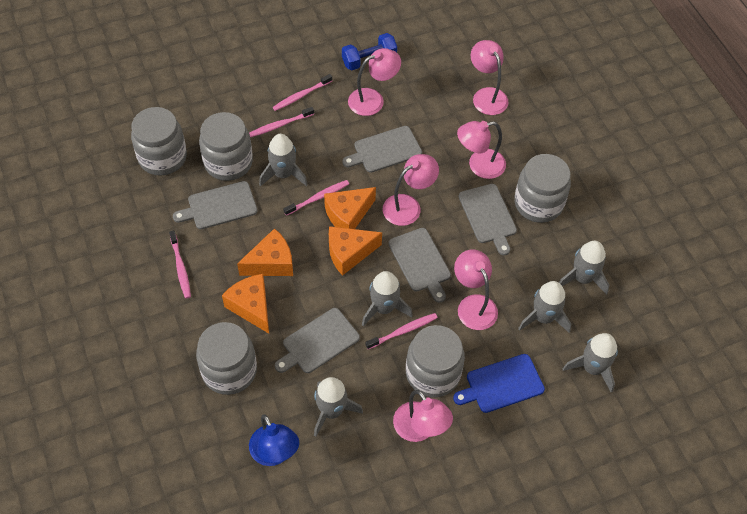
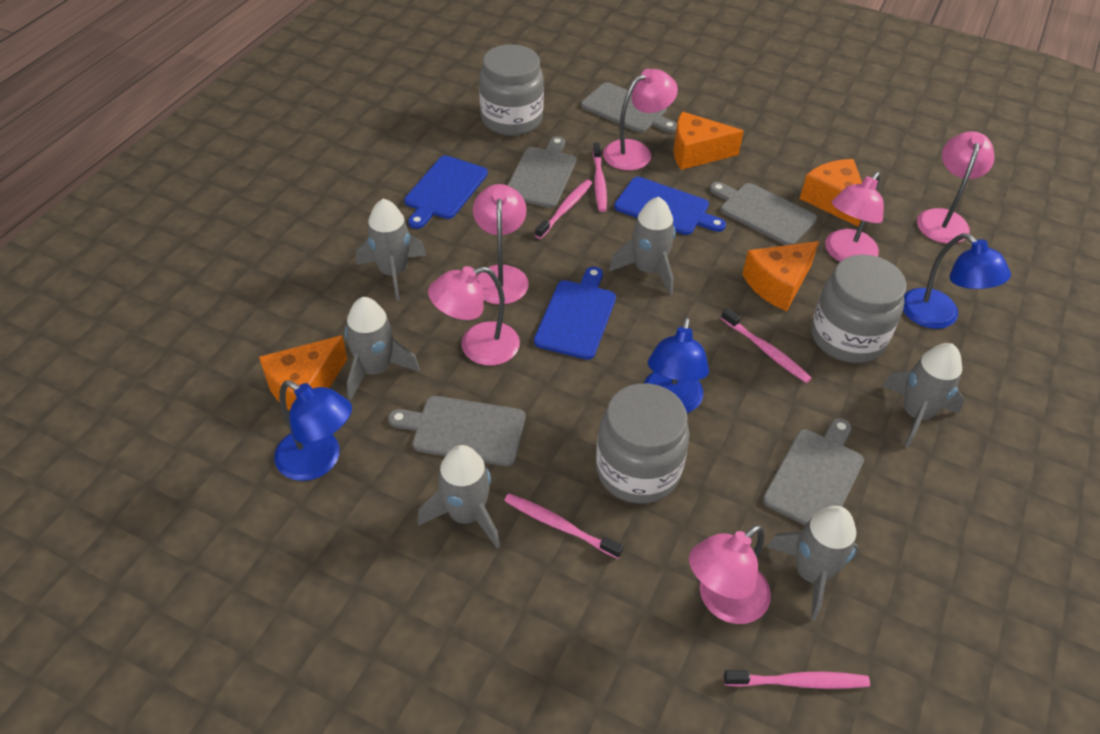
blue cutting board: 1 -> 3
blue dumbbell: 1 -> 0
blue lamp: 1 -> 3
grey jar: 5 -> 3

